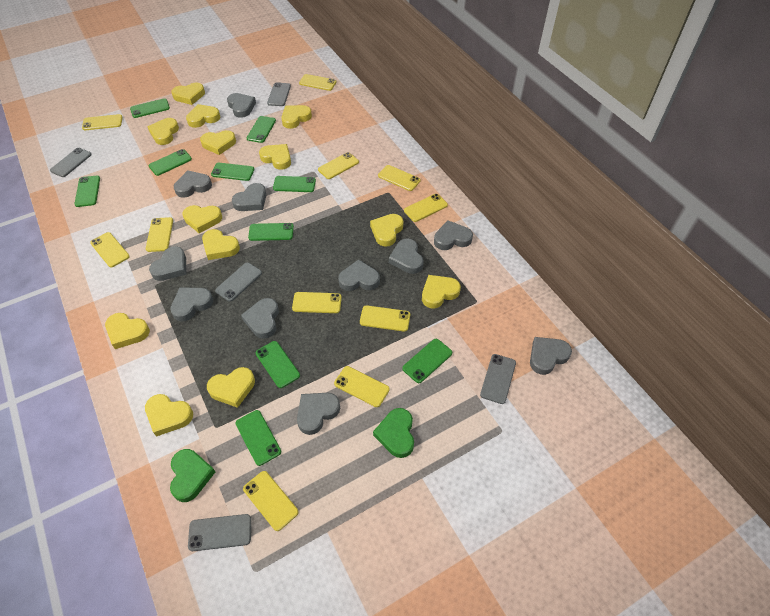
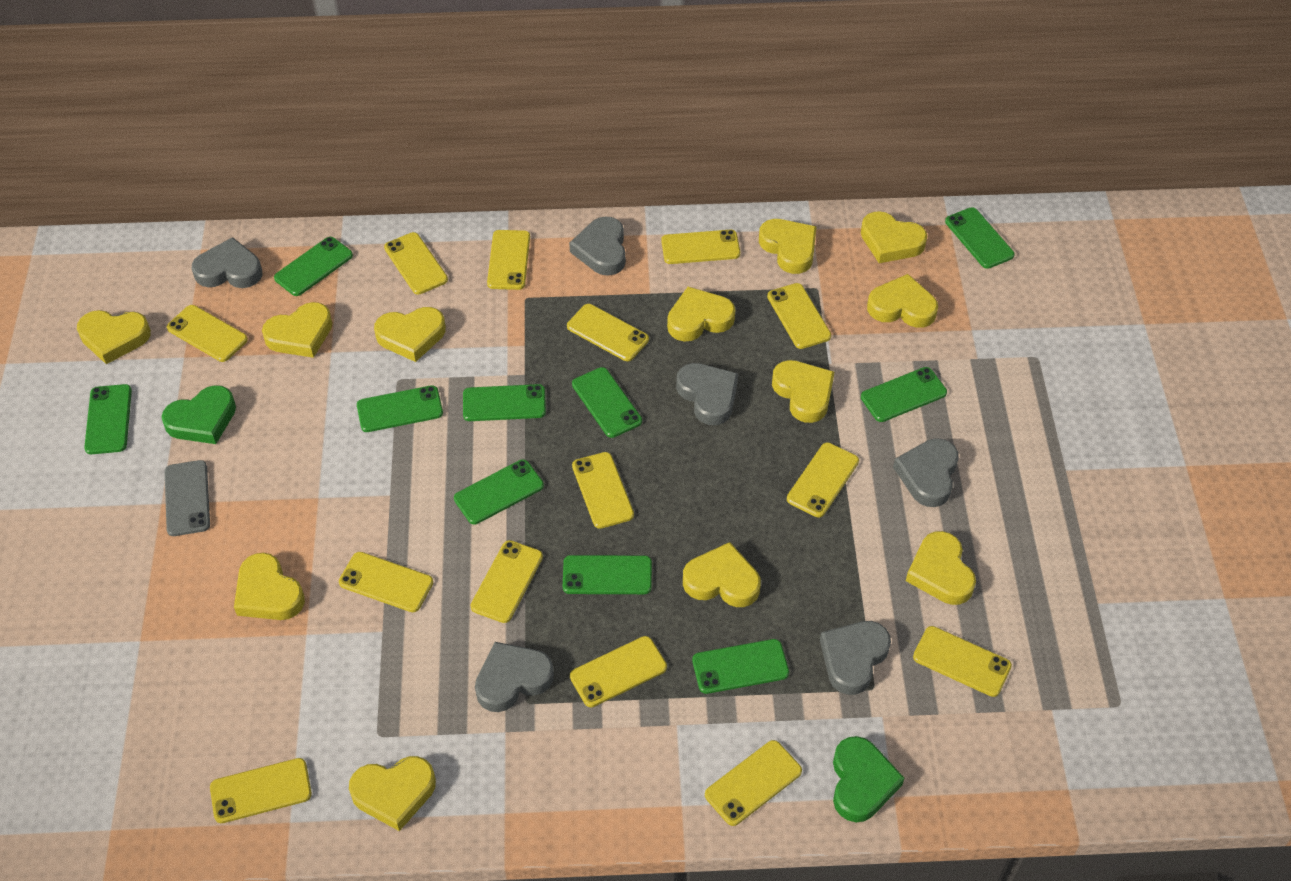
grey heart: 11 -> 6
grey phone: 5 -> 1
yellow heart: 13 -> 12
yellow phone: 11 -> 14

